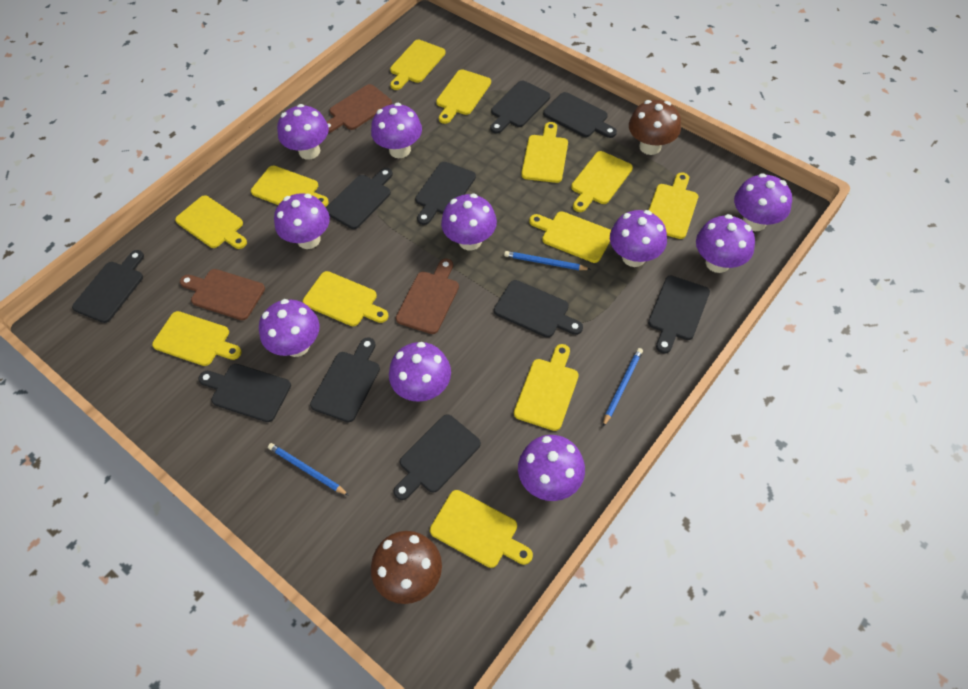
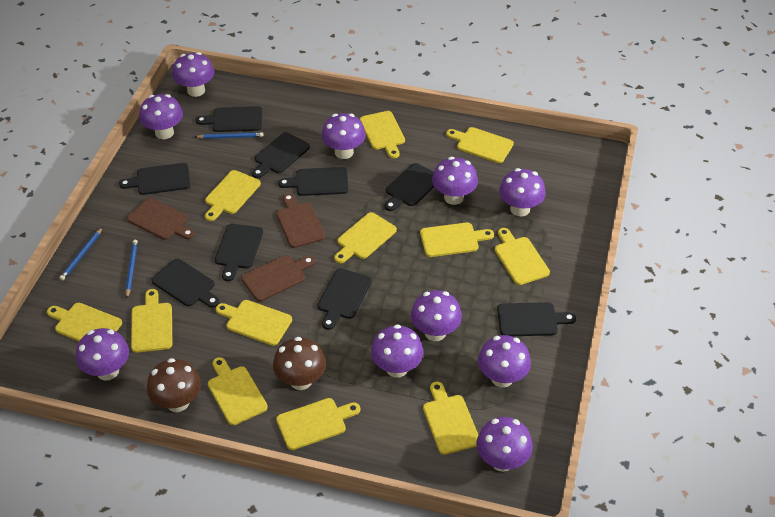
black cutting board: 10 -> 9

